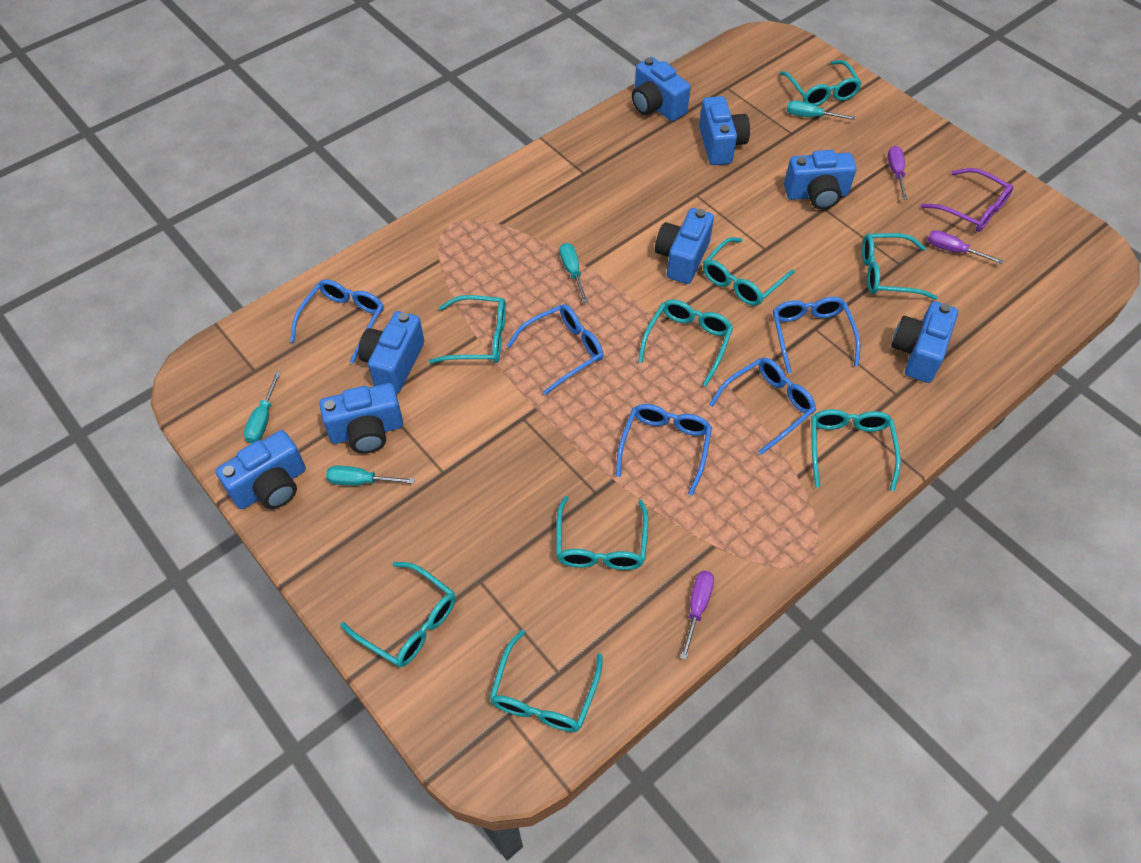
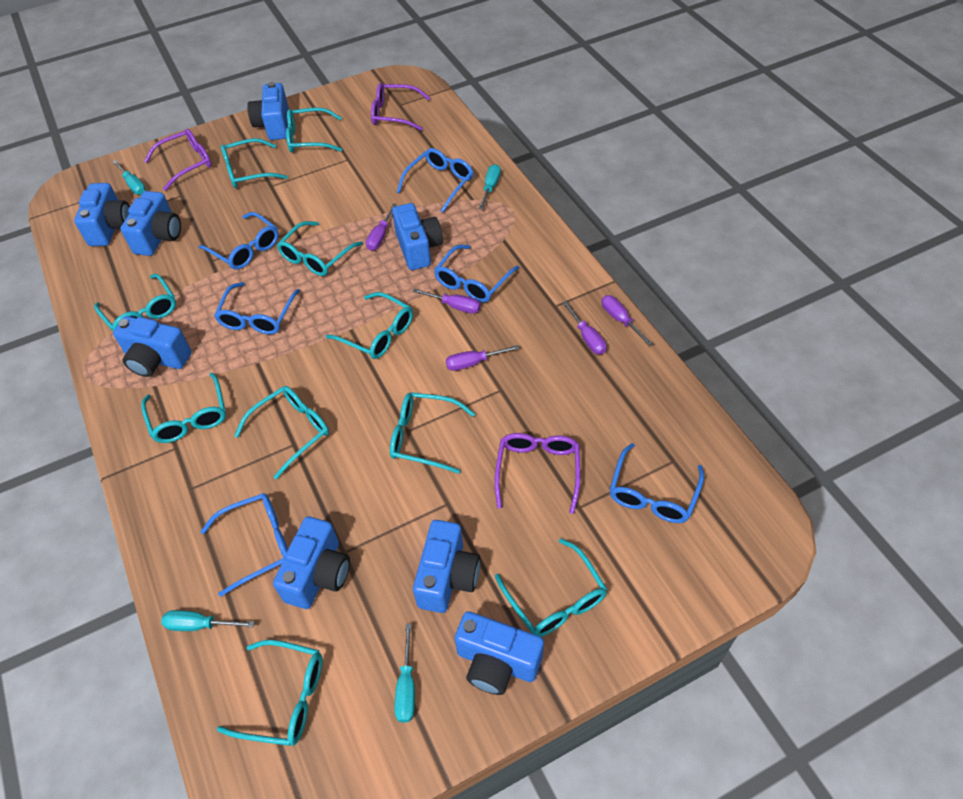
blue glasses: 5 -> 6
purple glasses: 1 -> 3
purple screwdriver: 3 -> 5
turquoise glasses: 9 -> 10

